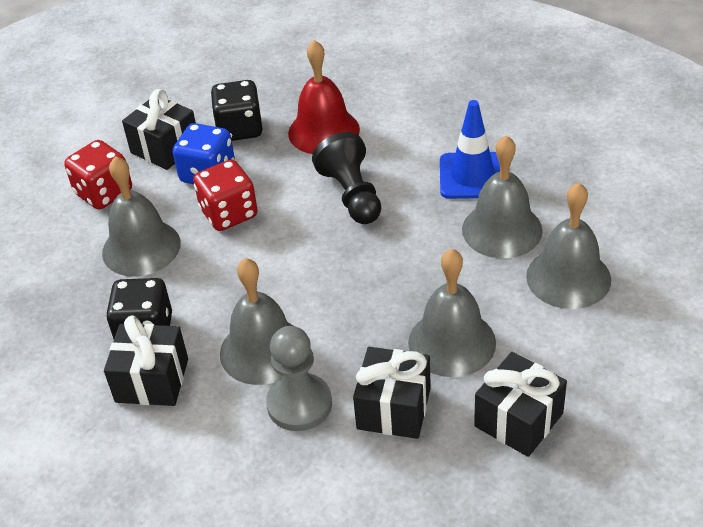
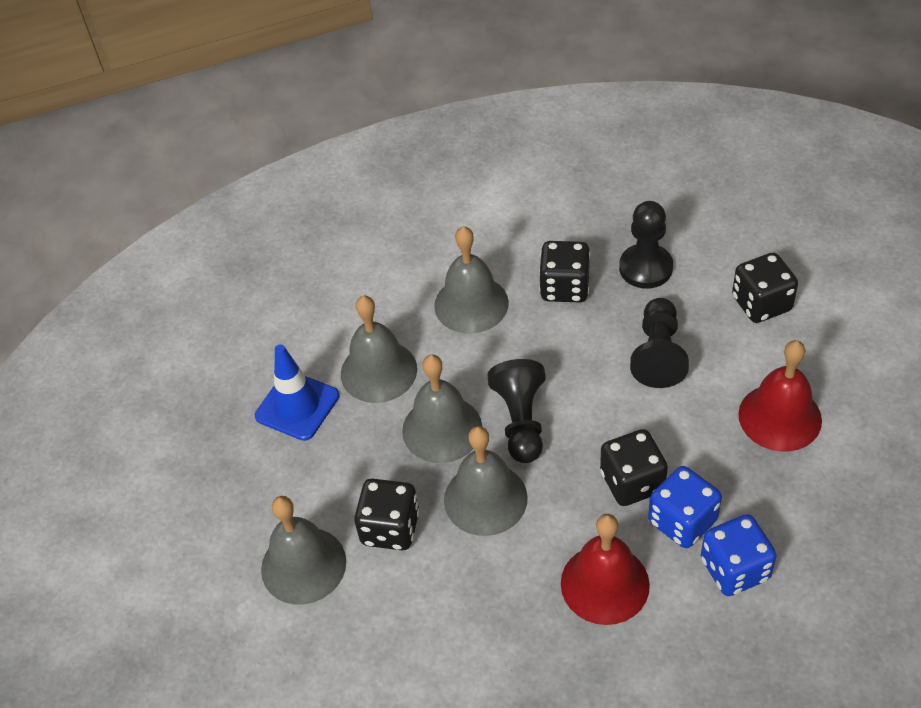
black dice: 2 -> 4
black gift: 4 -> 0
black pawn: 1 -> 3
blue dice: 1 -> 2
grey pawn: 1 -> 0
red bell: 1 -> 2
red dice: 2 -> 0

